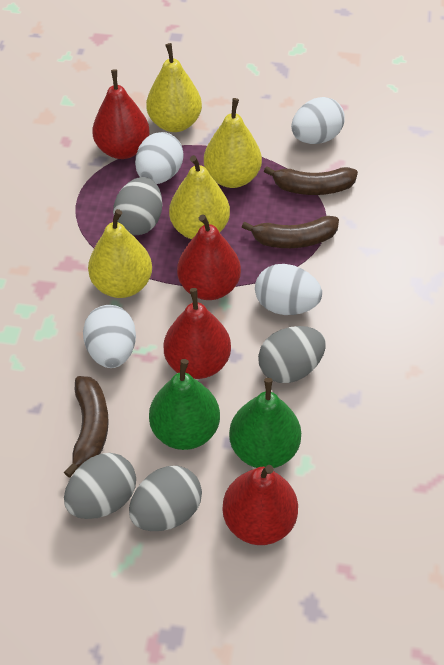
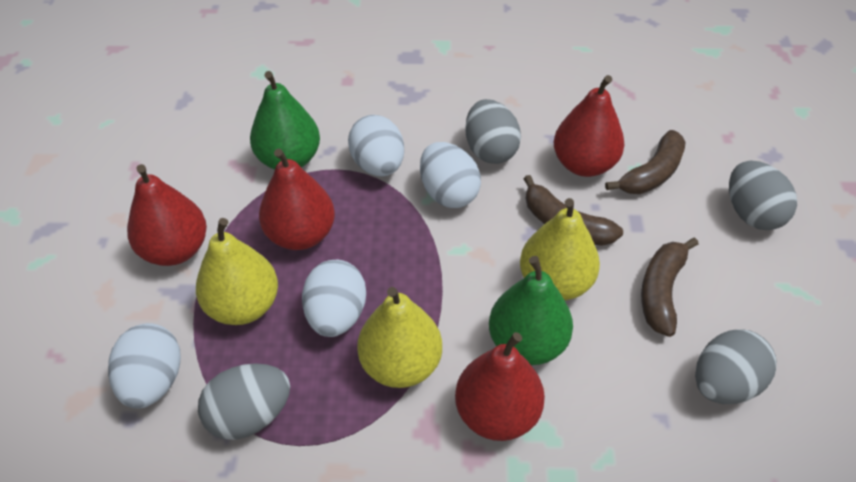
yellow pear: 4 -> 3

